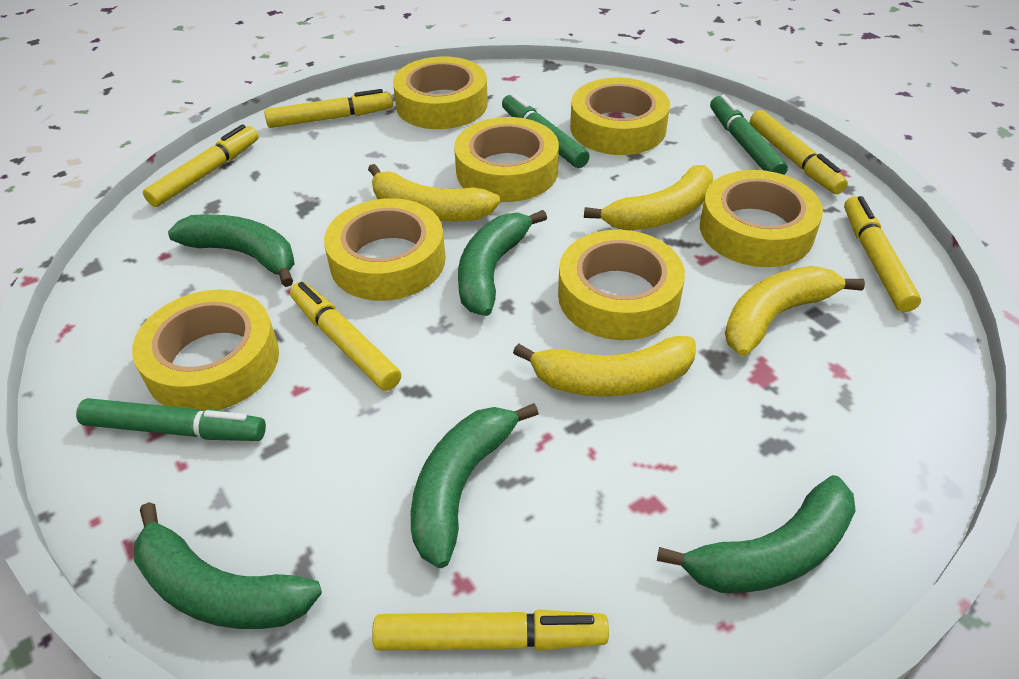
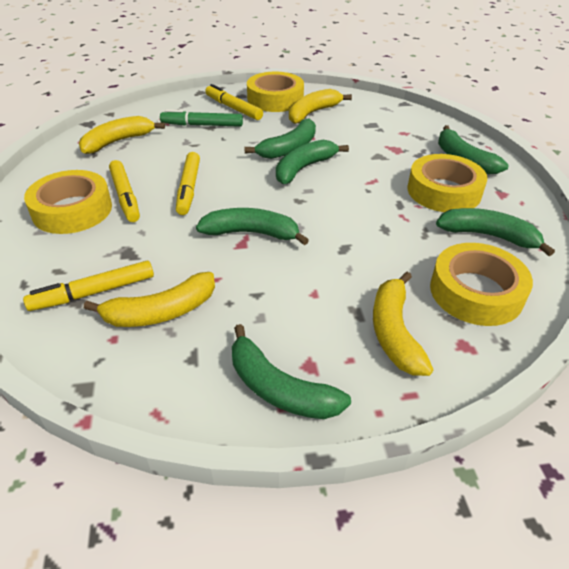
green banana: 5 -> 6
green marker: 3 -> 1
yellow marker: 6 -> 4
yellow tape: 7 -> 4

